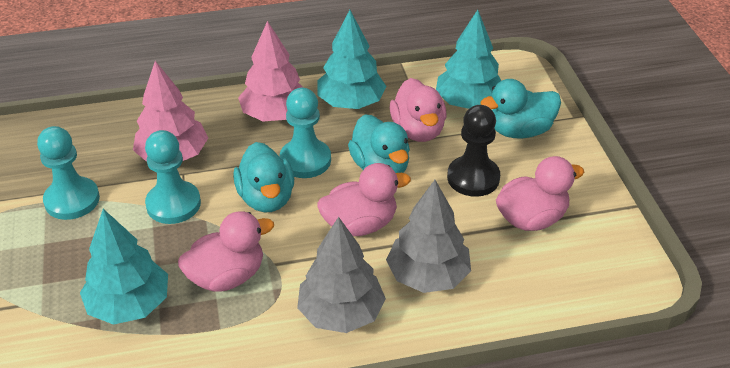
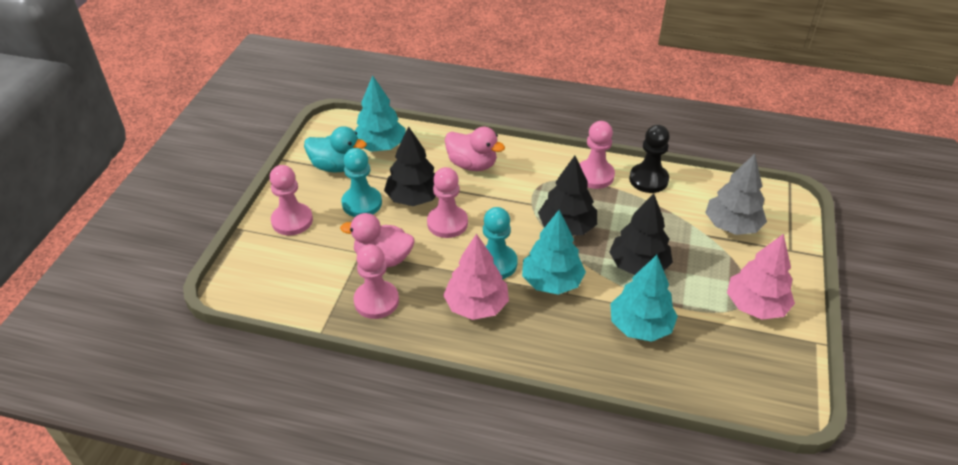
black tree: 0 -> 3
grey tree: 2 -> 1
pink duck: 4 -> 2
pink pawn: 0 -> 4
turquoise duck: 3 -> 1
turquoise pawn: 3 -> 2

